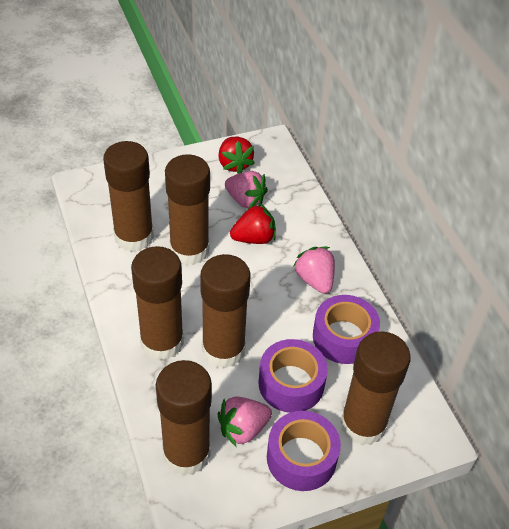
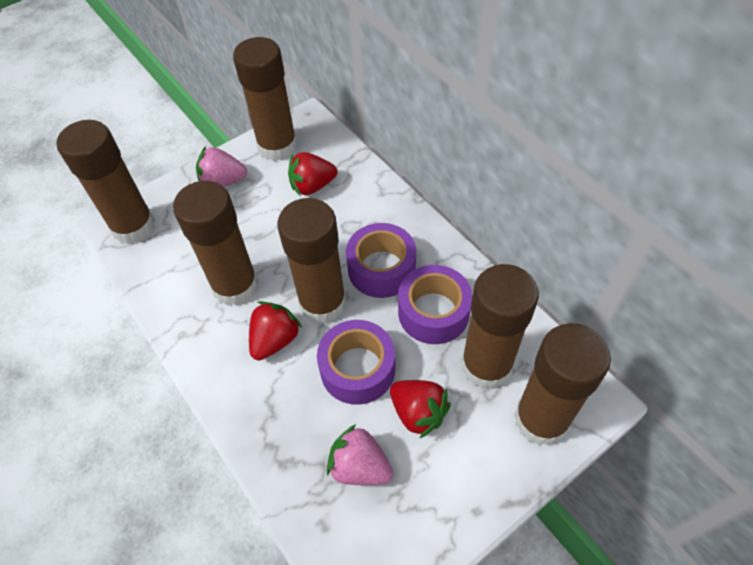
pink strawberry: 3 -> 2
red strawberry: 2 -> 3

